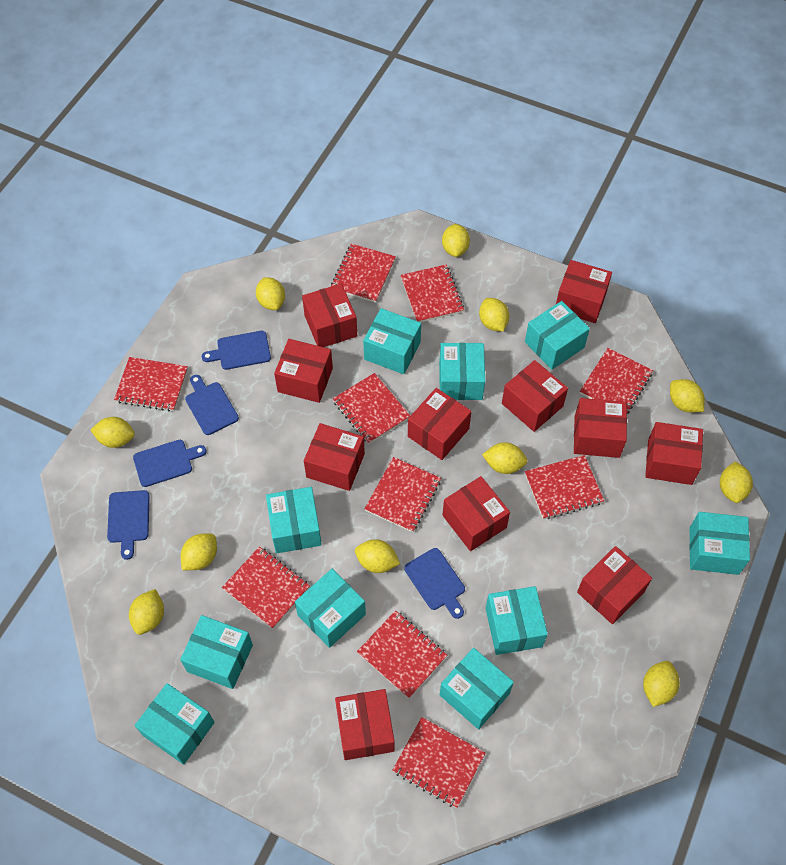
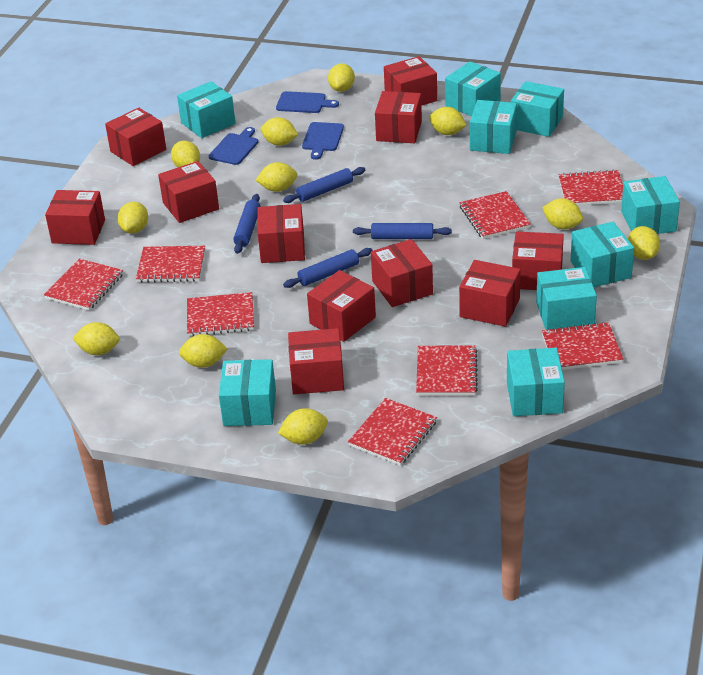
blue cutting board: 5 -> 3
blue rolling pin: 0 -> 4
red notebook: 10 -> 8
turquoise box: 10 -> 9

